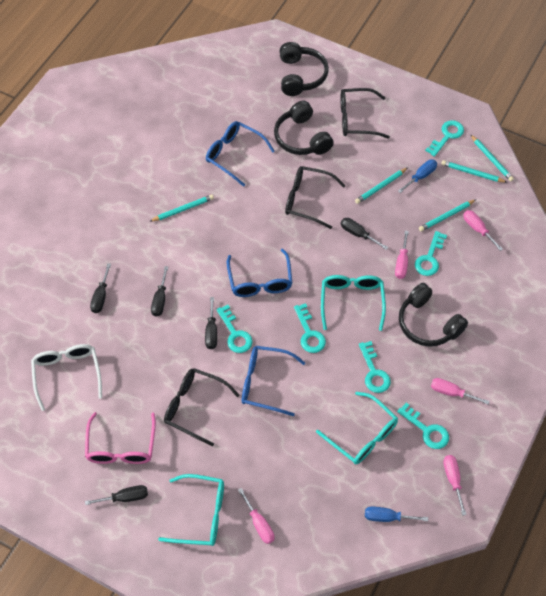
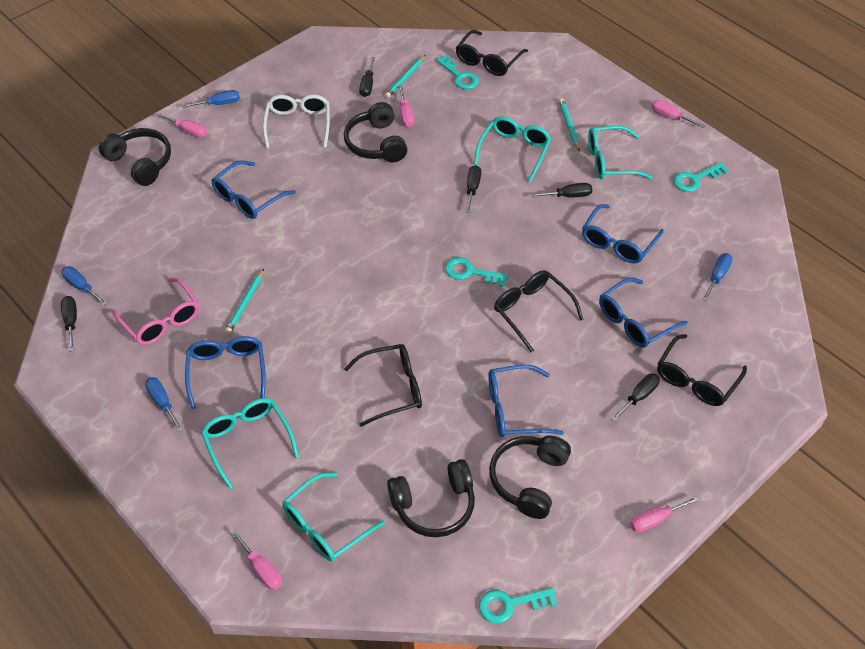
black glasses: 3 -> 4
black headphones: 3 -> 4
blue glasses: 3 -> 5
blue screwdriver: 2 -> 4
turquoise glasses: 3 -> 4
turquoise key: 6 -> 4
turquoise pencil: 5 -> 3

